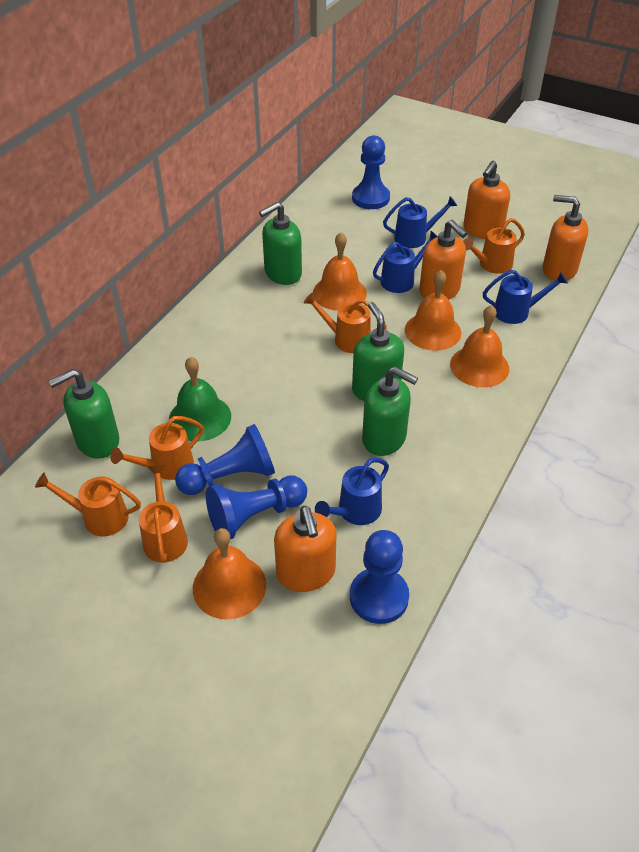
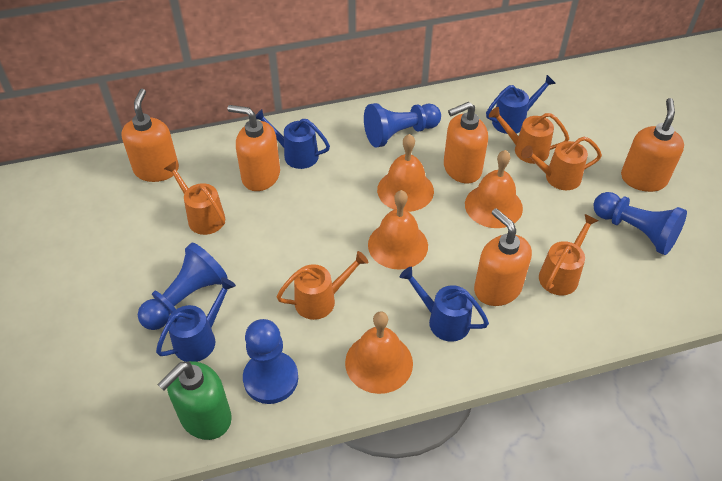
green bell: 1 -> 0
green soap dispenser: 4 -> 1
orange soap dispenser: 4 -> 5

